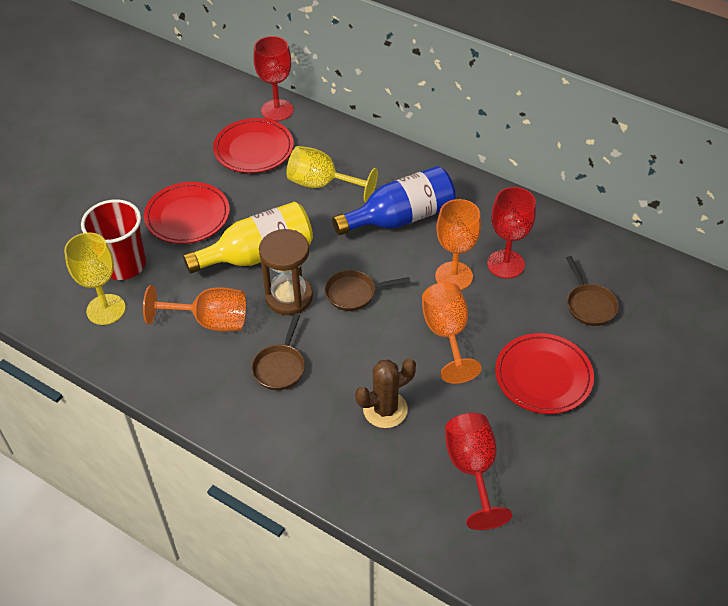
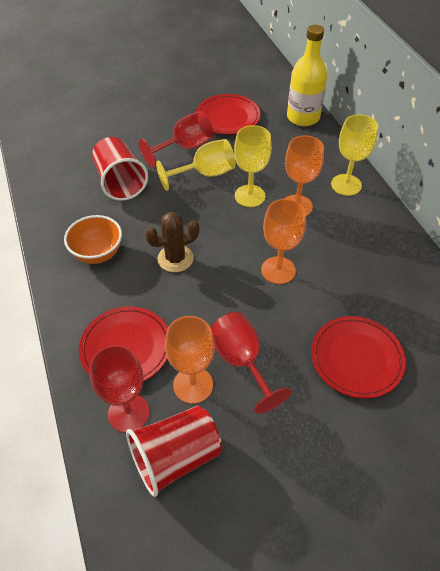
blue bottle: 1 -> 0
brown hourglass: 1 -> 0
brown pan: 3 -> 0
orange bowl: 0 -> 1
red cup: 1 -> 2
yellow goblet: 2 -> 3

